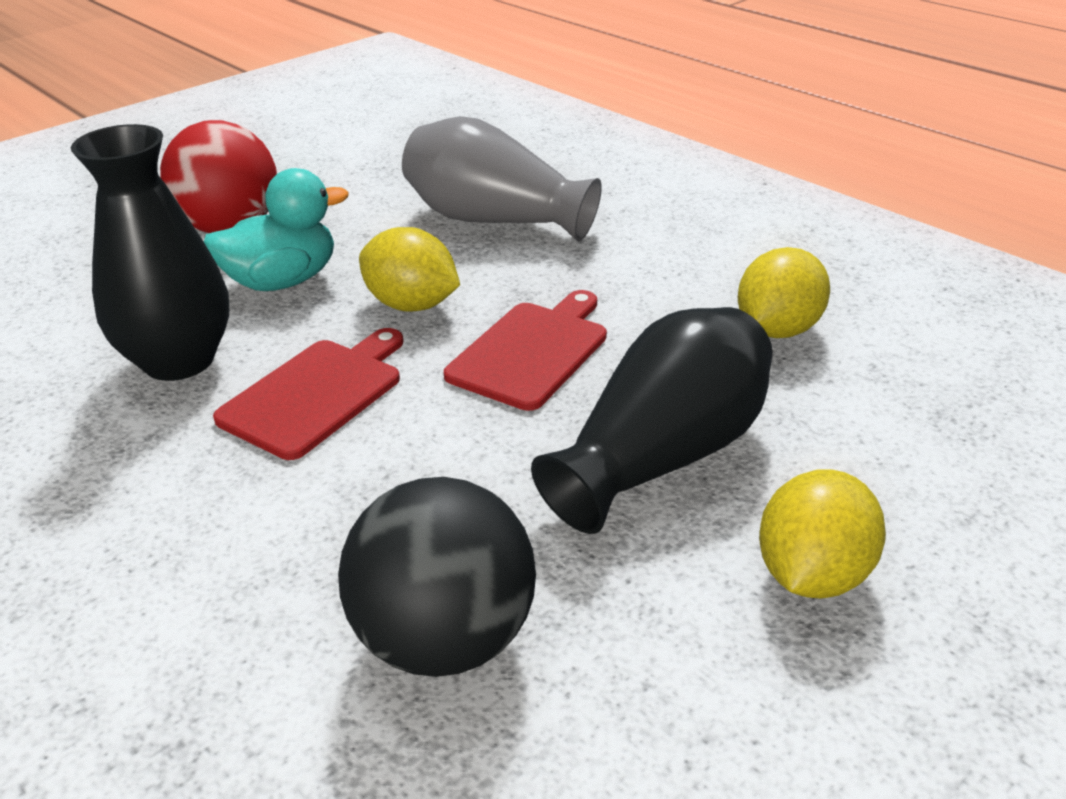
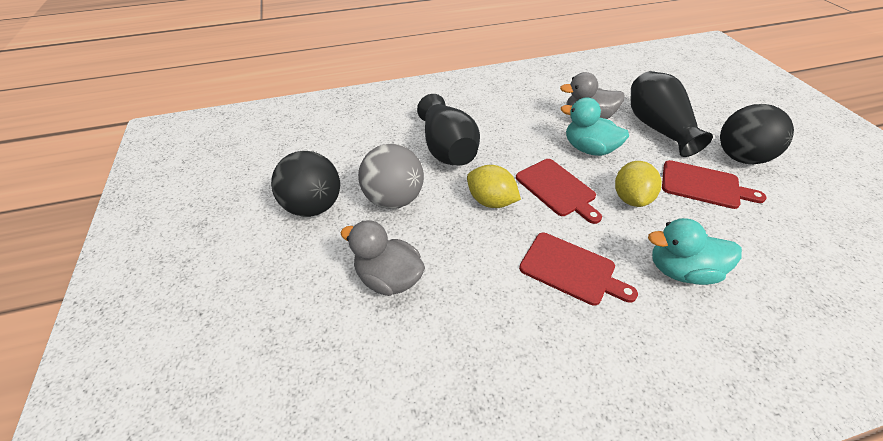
black ball: 1 -> 2
grey ball: 0 -> 1
grey duck: 0 -> 2
grey vase: 1 -> 0
red ball: 1 -> 0
red cutting board: 2 -> 3
turquoise duck: 1 -> 2
yellow lemon: 3 -> 2

